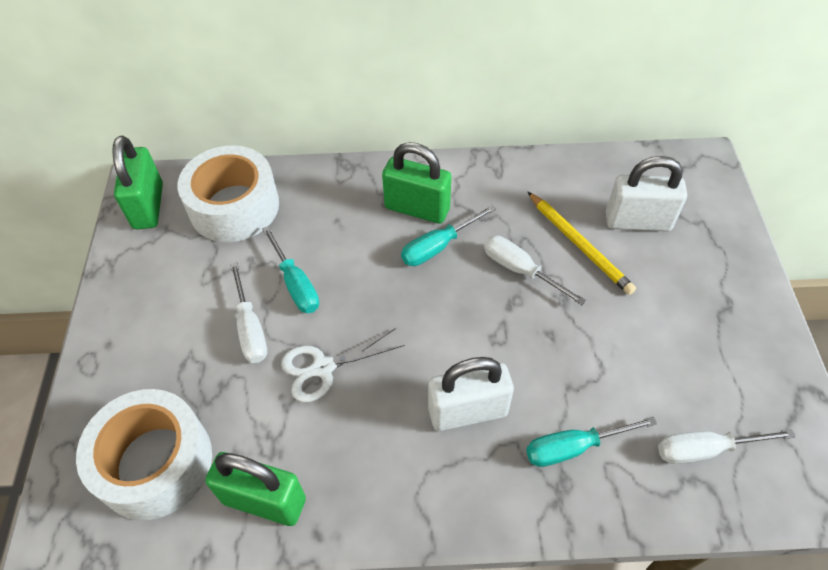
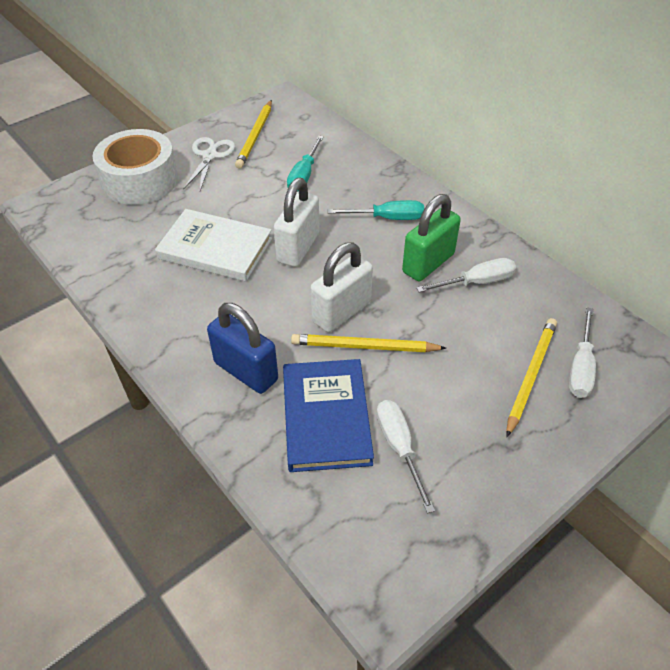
blue book: 0 -> 1
blue padlock: 0 -> 1
green padlock: 3 -> 1
turquoise screwdriver: 3 -> 2
white book: 0 -> 1
white tape: 2 -> 1
yellow pencil: 1 -> 3

